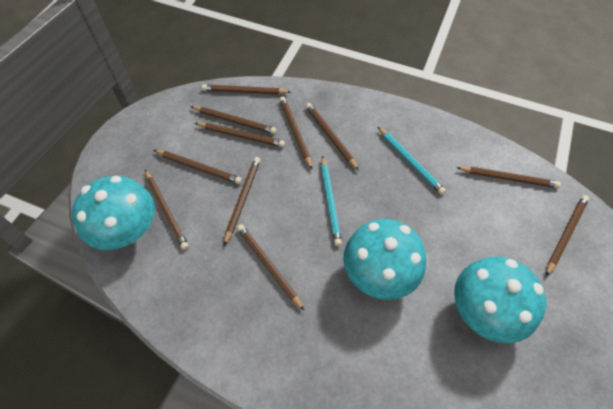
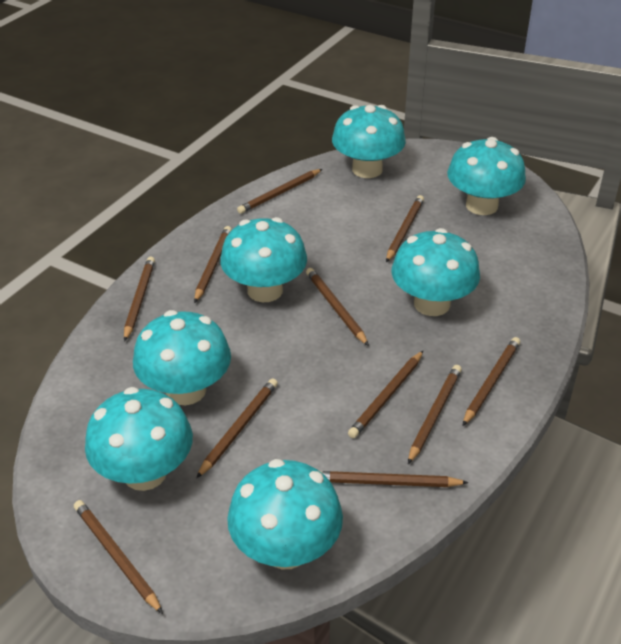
turquoise mushroom: 3 -> 7
turquoise pencil: 2 -> 0

